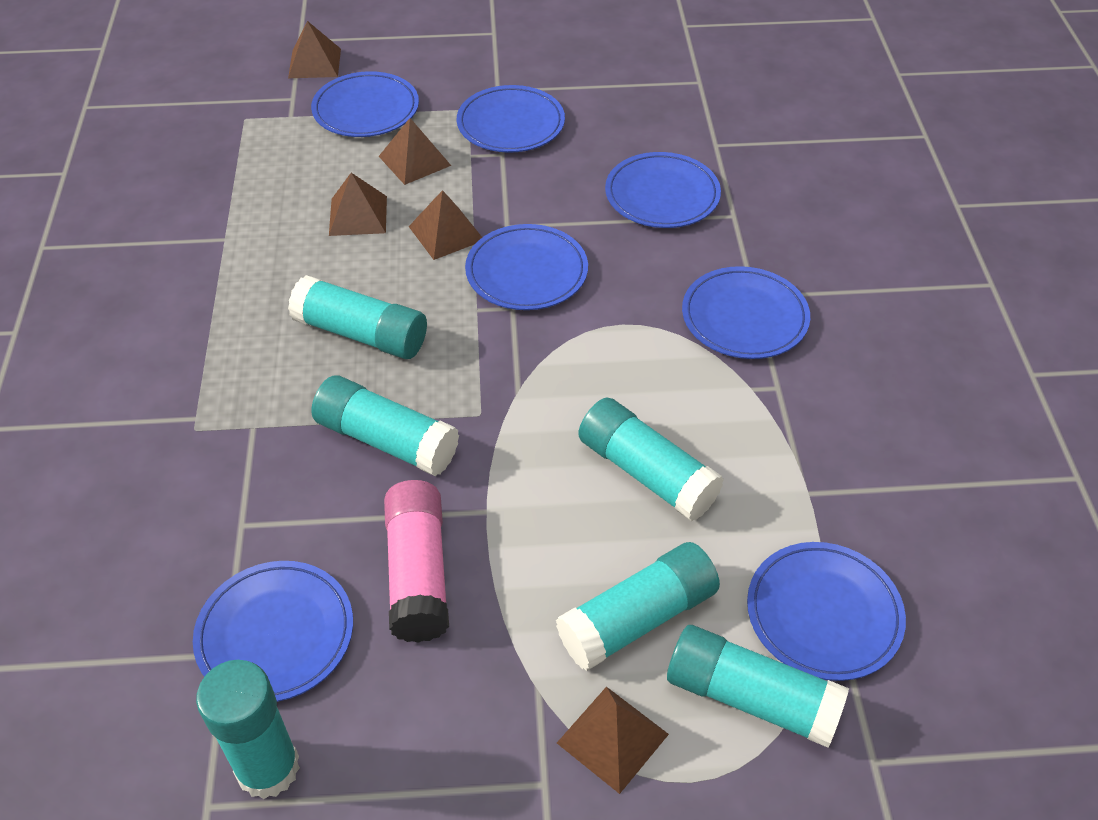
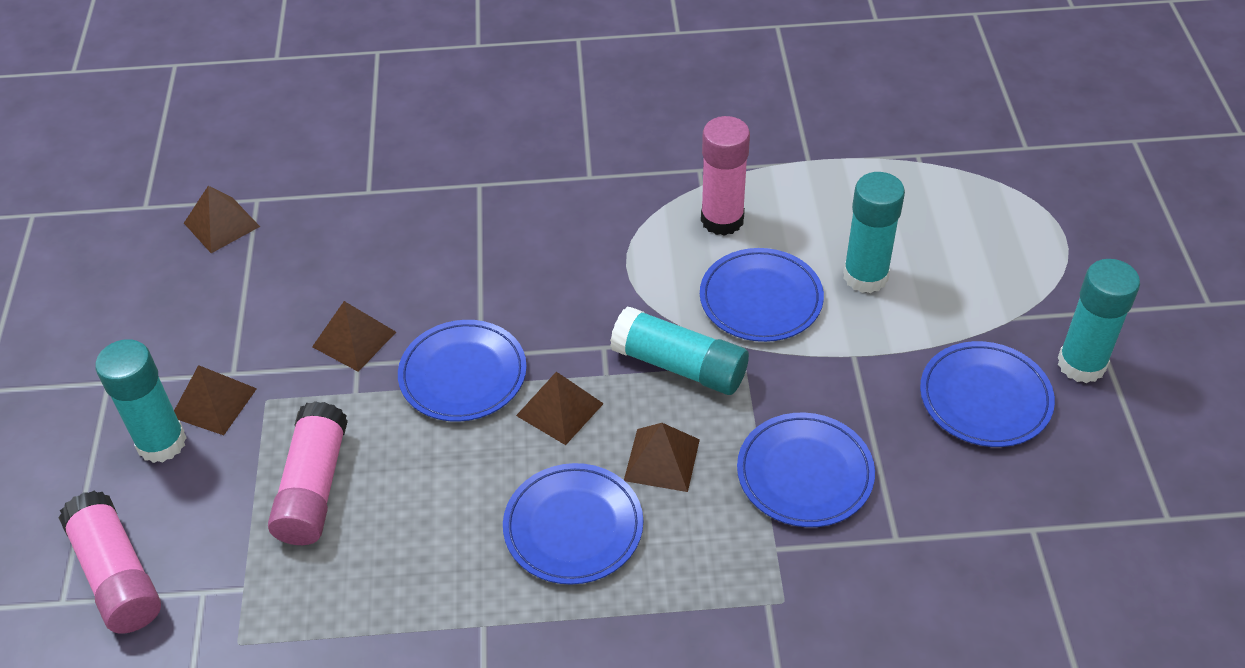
blue plate: 7 -> 5
pink glue stick: 1 -> 3
turquoise glue stick: 6 -> 4

